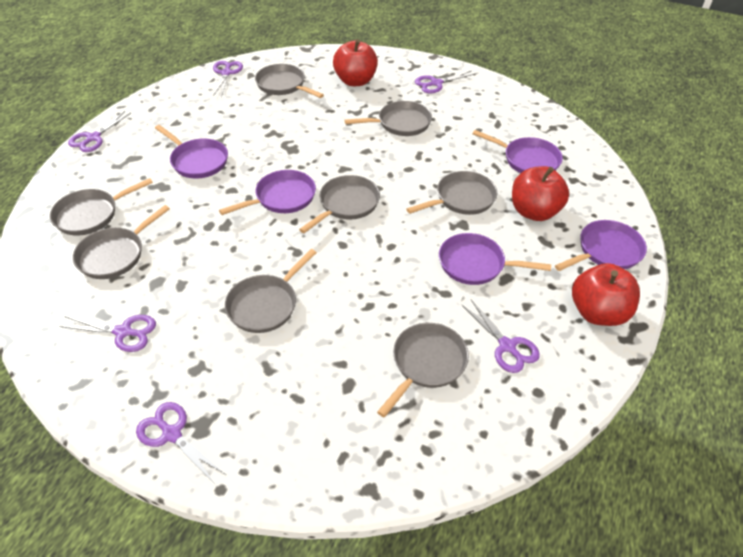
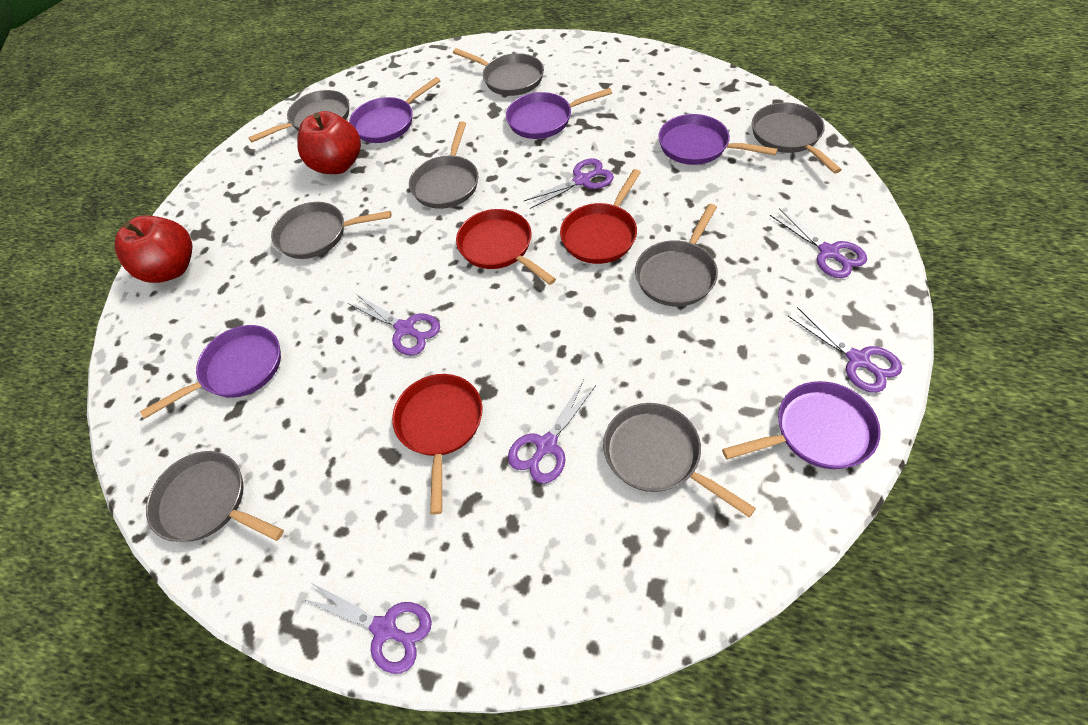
red apple: 3 -> 2
red pan: 0 -> 3

